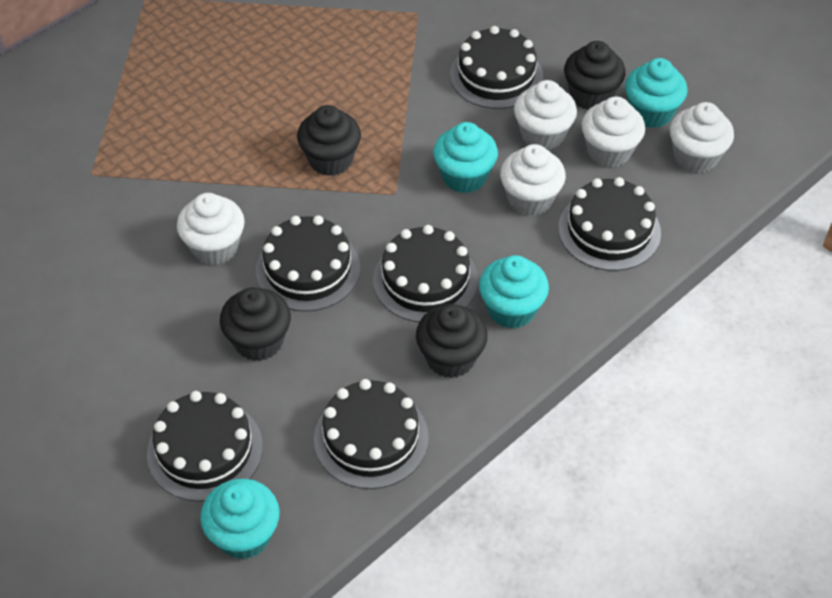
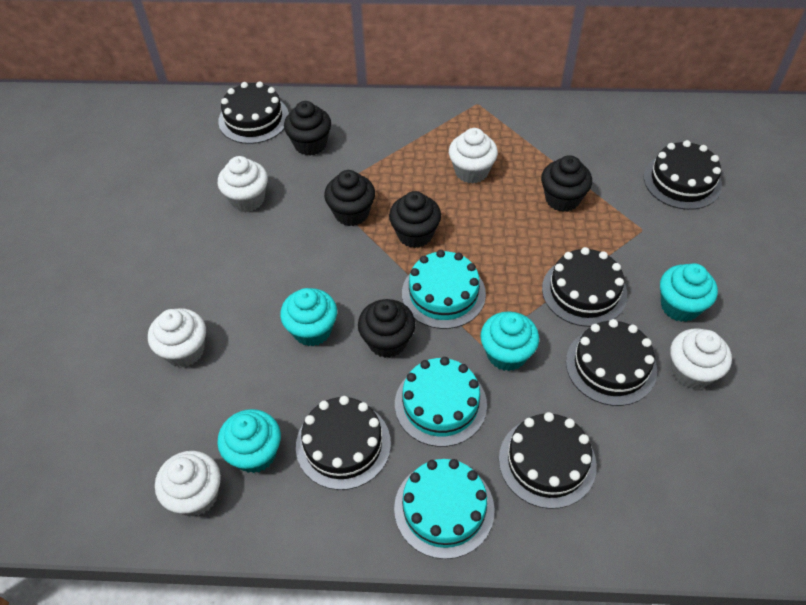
black cupcake: 4 -> 5
turquoise cake: 0 -> 3

